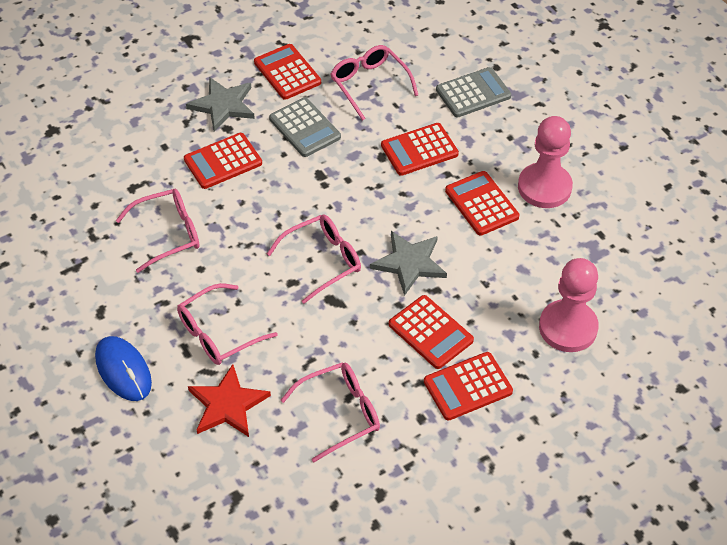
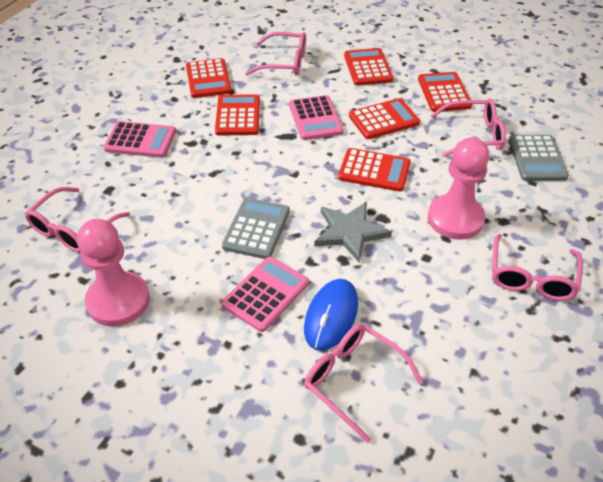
grey star: 2 -> 1
pink calculator: 0 -> 3
red star: 1 -> 0

